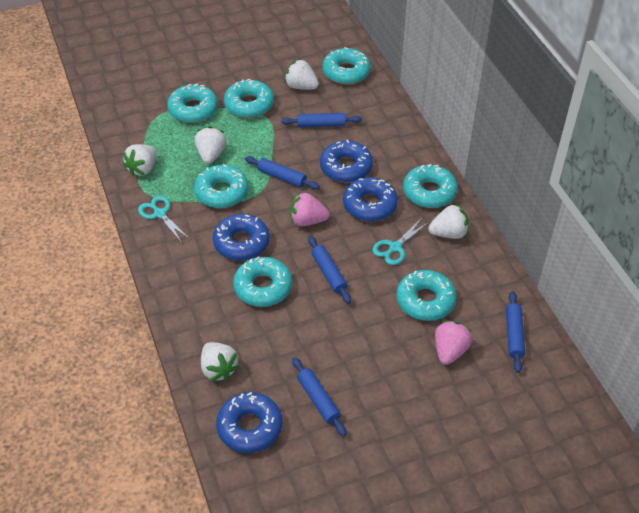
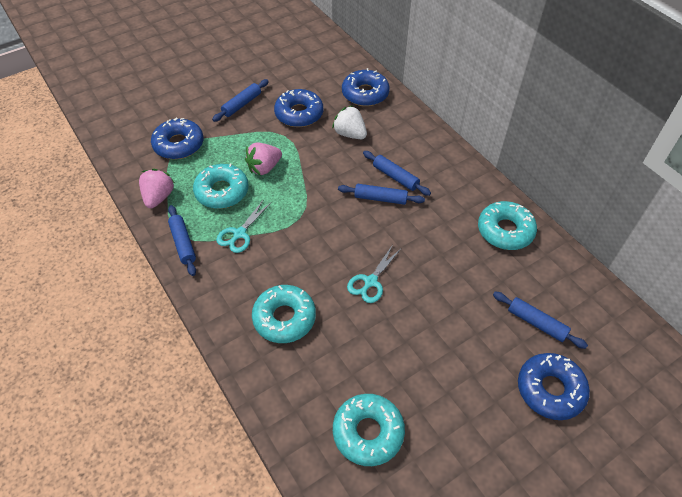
turquoise donut: 7 -> 4
white strawberry: 5 -> 1

